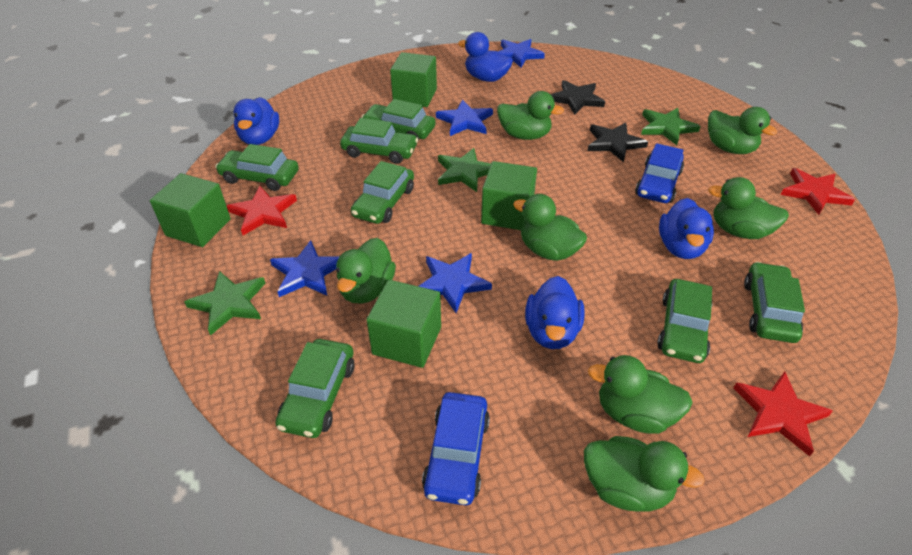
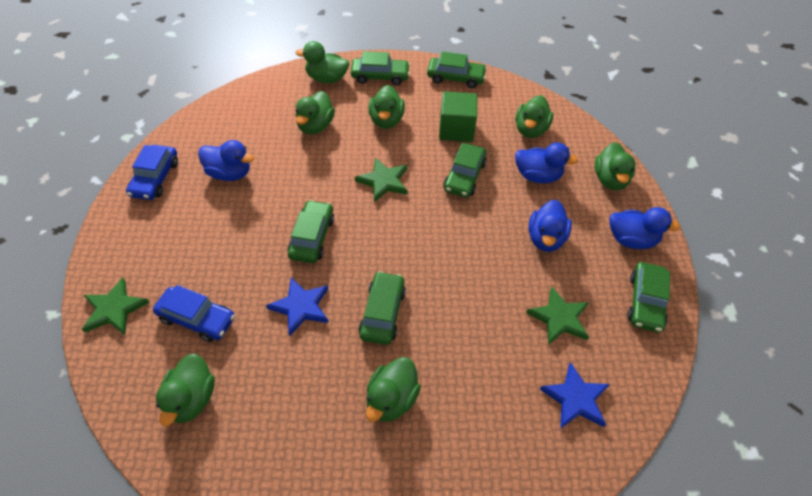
black star: 2 -> 0
blue star: 4 -> 2
green car: 7 -> 6
green cube: 4 -> 1
red star: 3 -> 0

